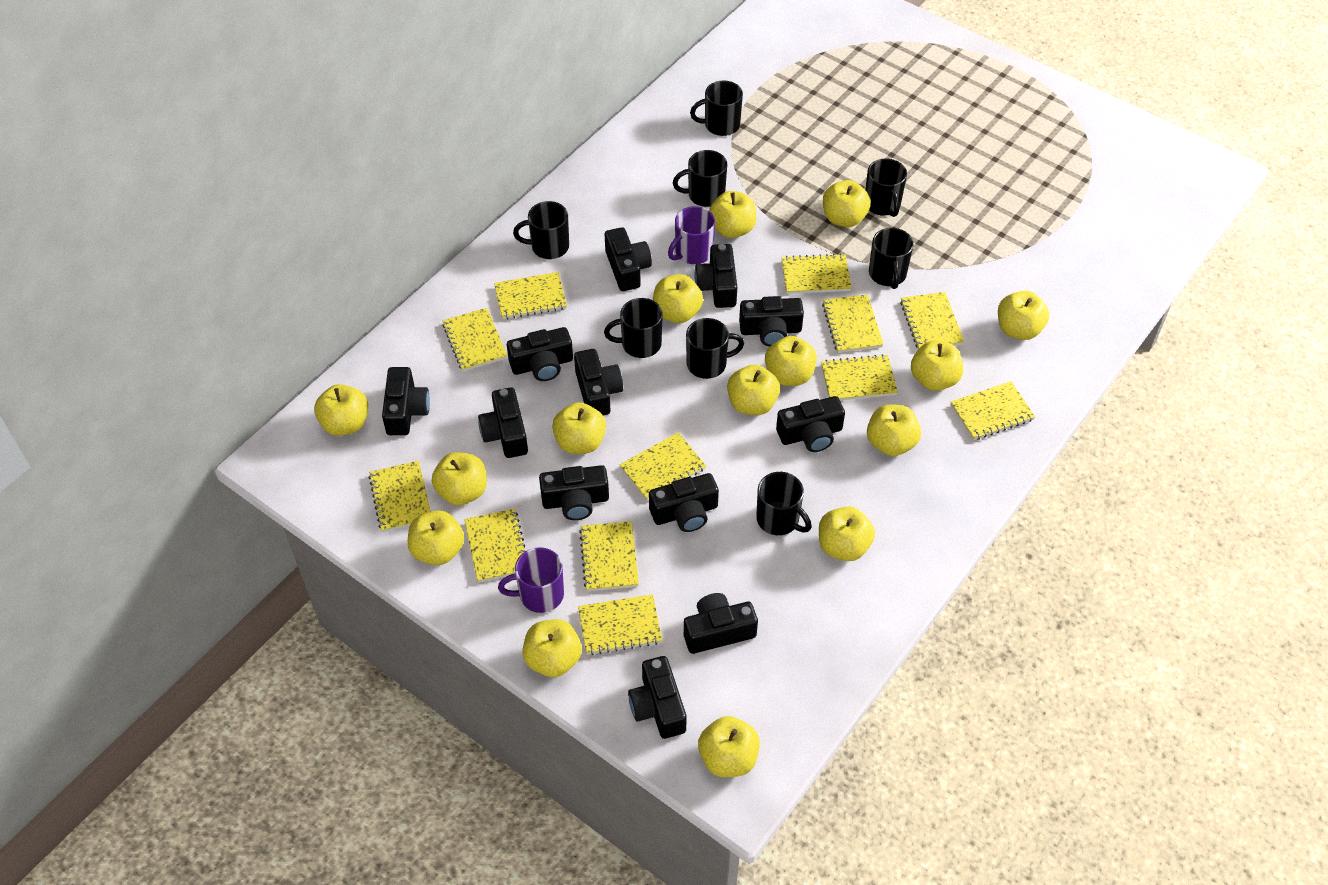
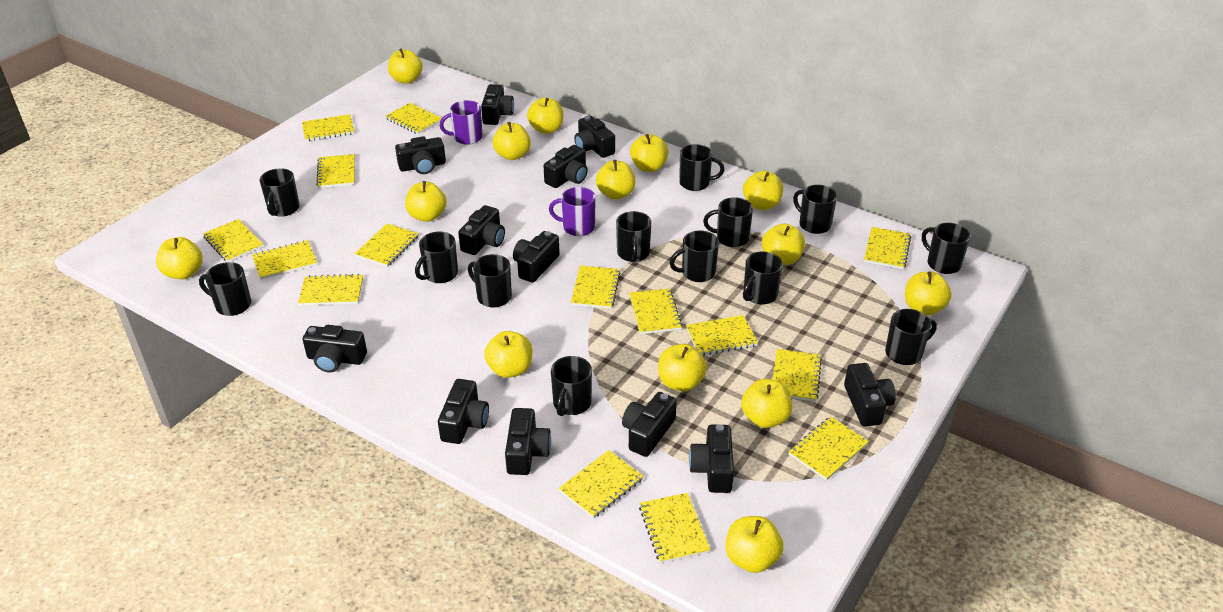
black mug: 8 -> 13
yellow apple: 15 -> 14
yellow notebook: 12 -> 15

